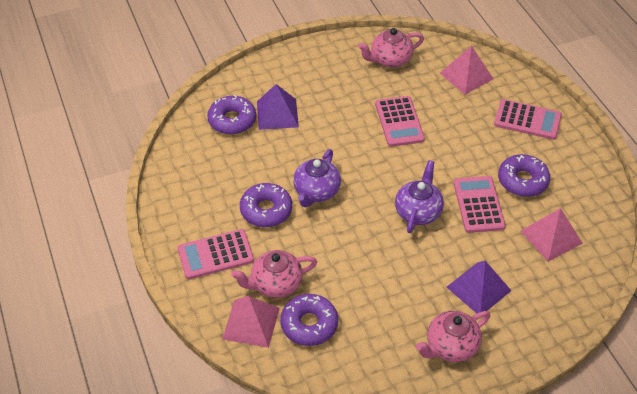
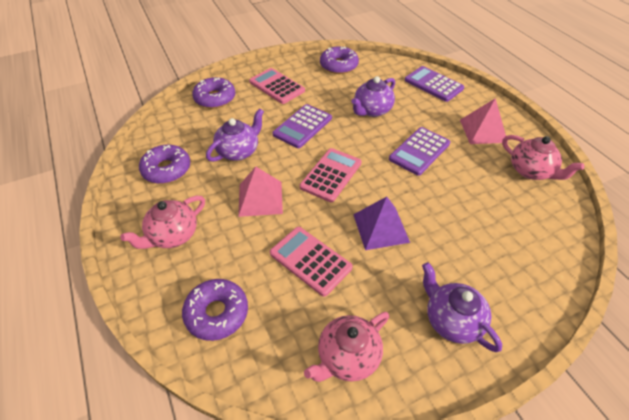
pink calculator: 4 -> 3
pink pyramid: 3 -> 2
purple calculator: 0 -> 3
purple pyramid: 2 -> 1
purple teapot: 2 -> 3

